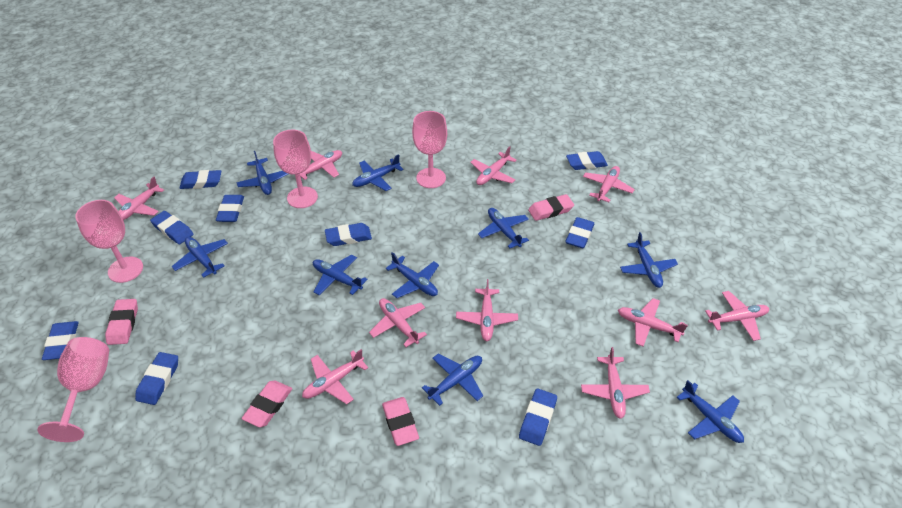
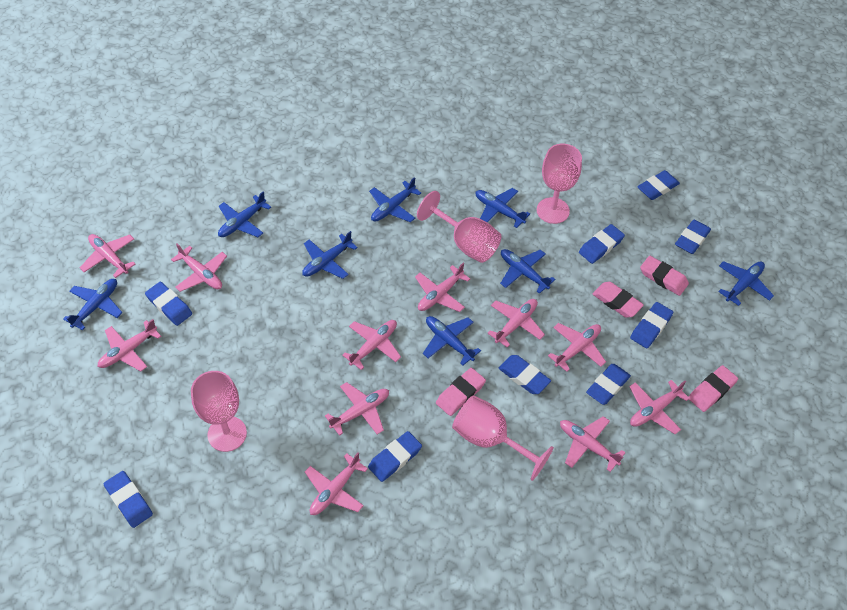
blue plane: 9 -> 8
pink plane: 10 -> 11

